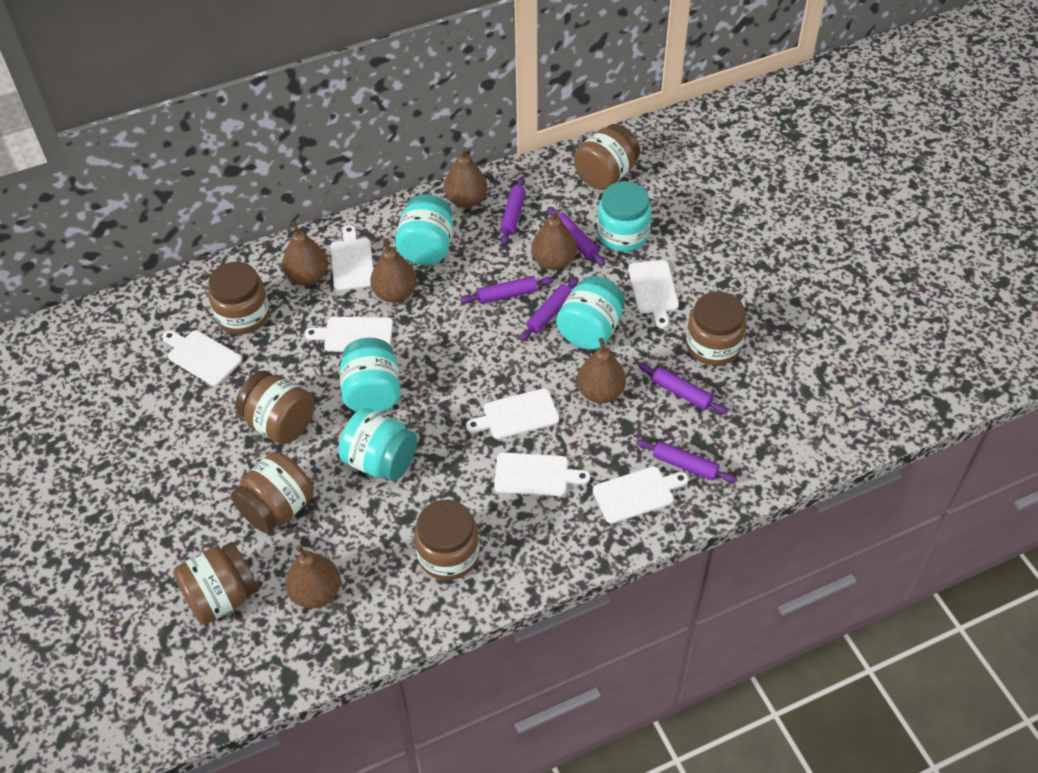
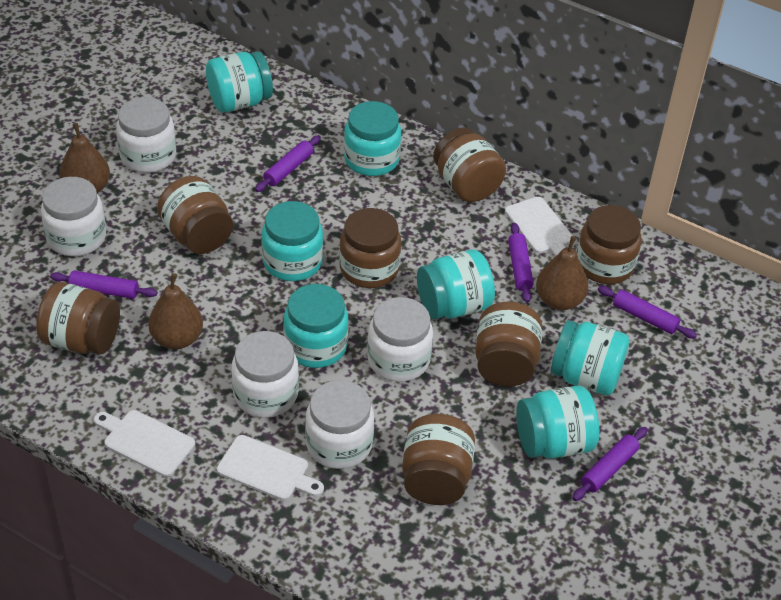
brown pear: 6 -> 3
purple rolling pin: 6 -> 5
turquoise jar: 5 -> 7
white cutting board: 7 -> 3
white jar: 0 -> 5

